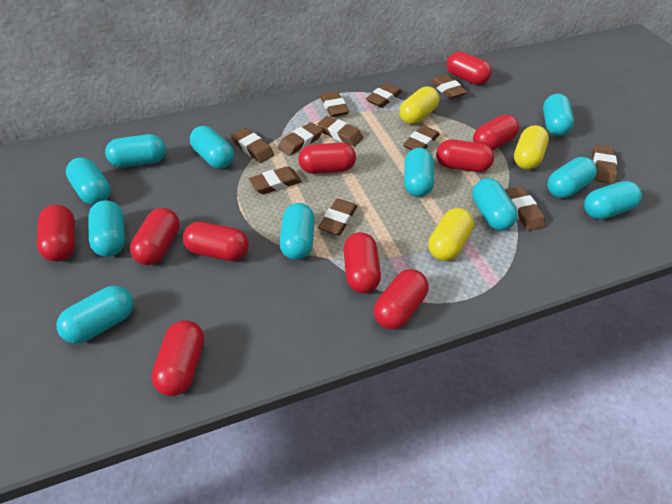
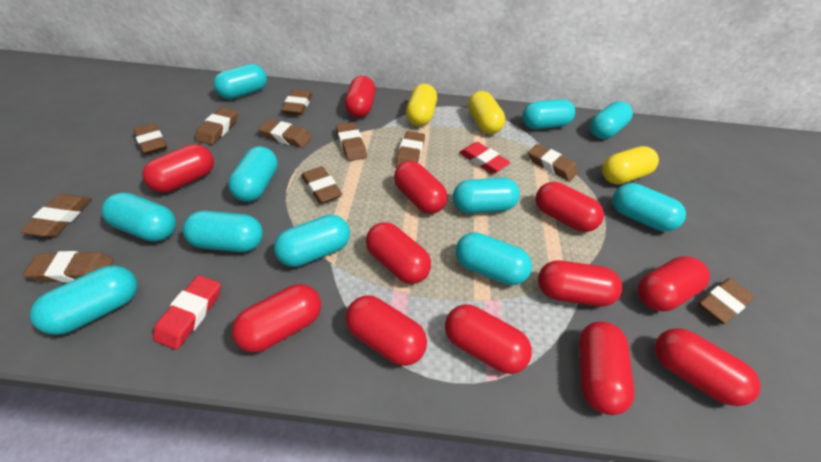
red capsule: 10 -> 12
red eraser: 0 -> 2

